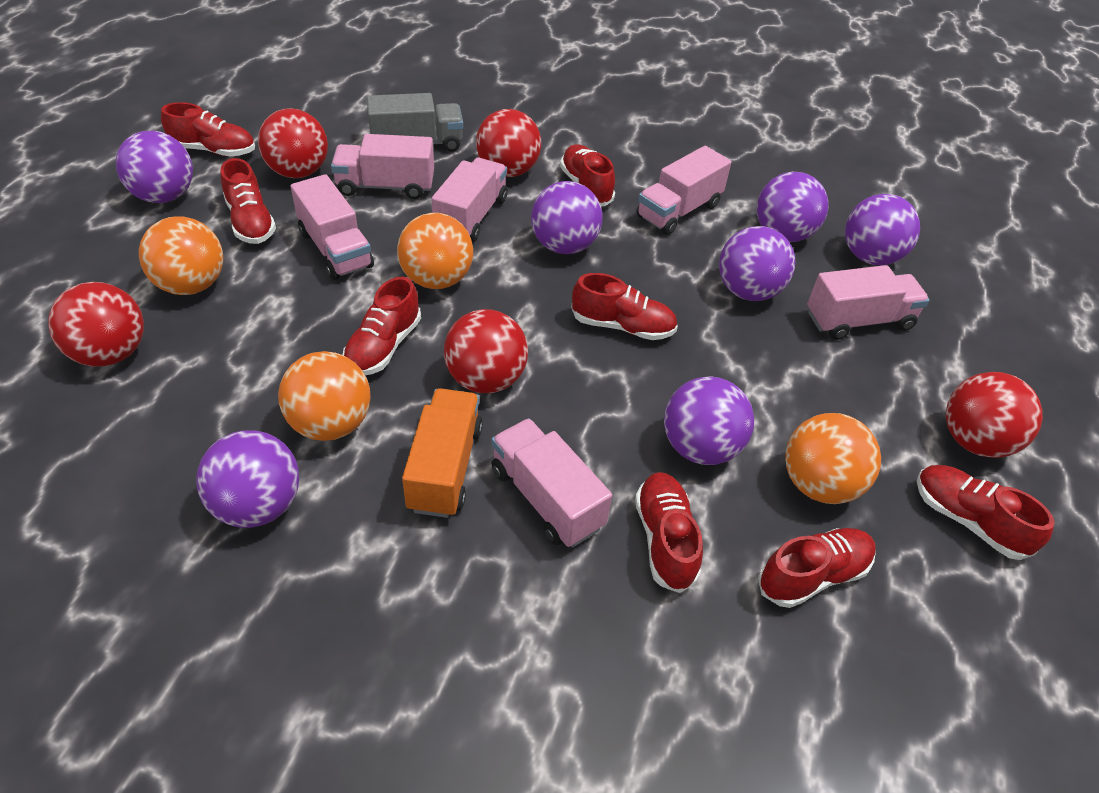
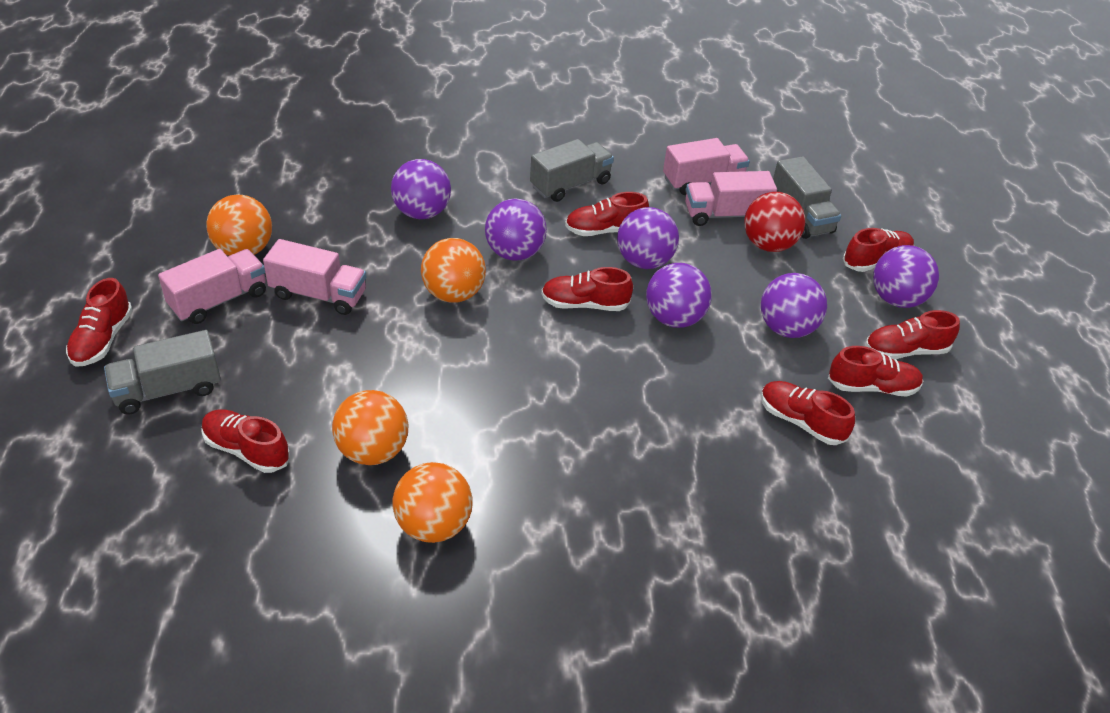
grey truck: 1 -> 3
orange truck: 1 -> 0
pink truck: 6 -> 4
purple ball: 7 -> 6
red ball: 5 -> 1

